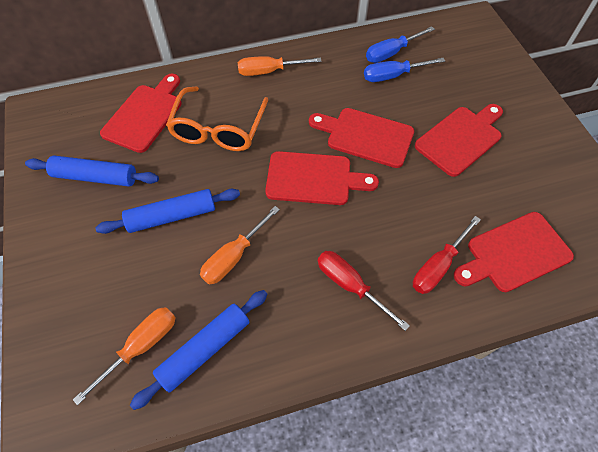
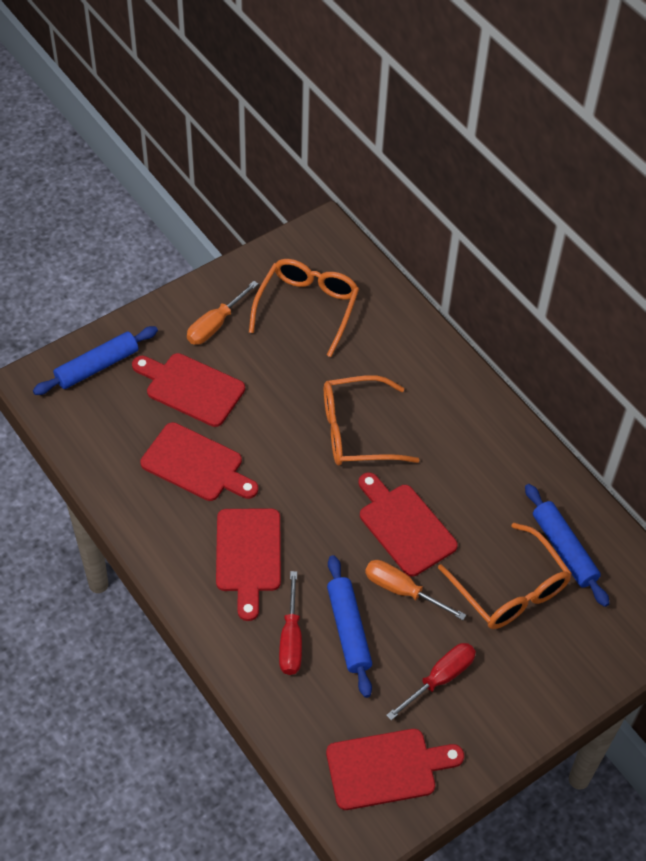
blue screwdriver: 2 -> 0
orange glasses: 1 -> 3
orange screwdriver: 3 -> 2

